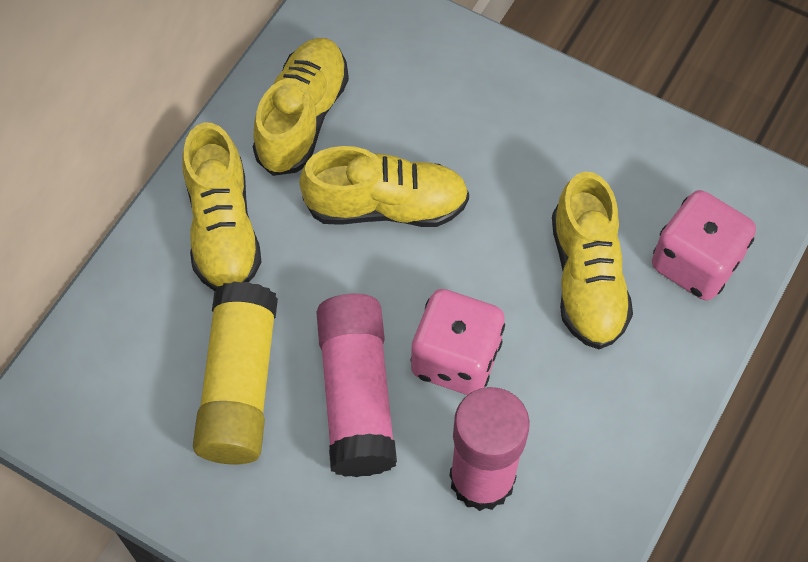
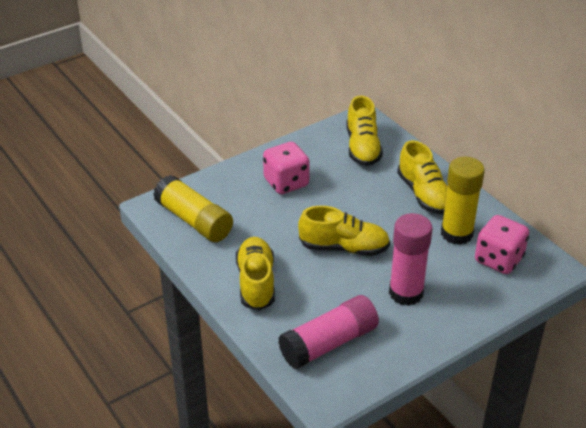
yellow glue stick: 1 -> 2

